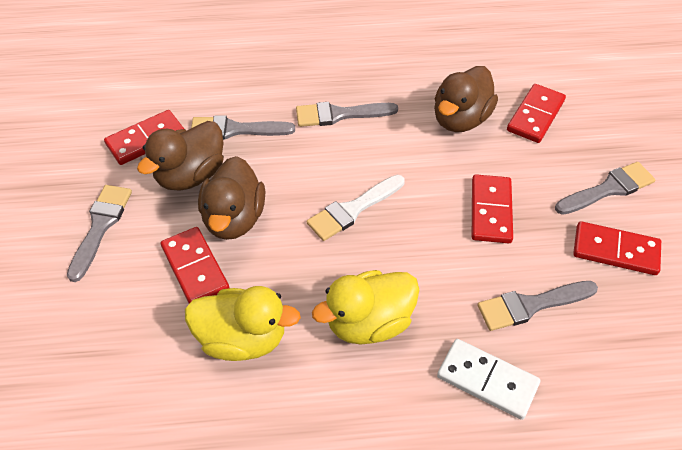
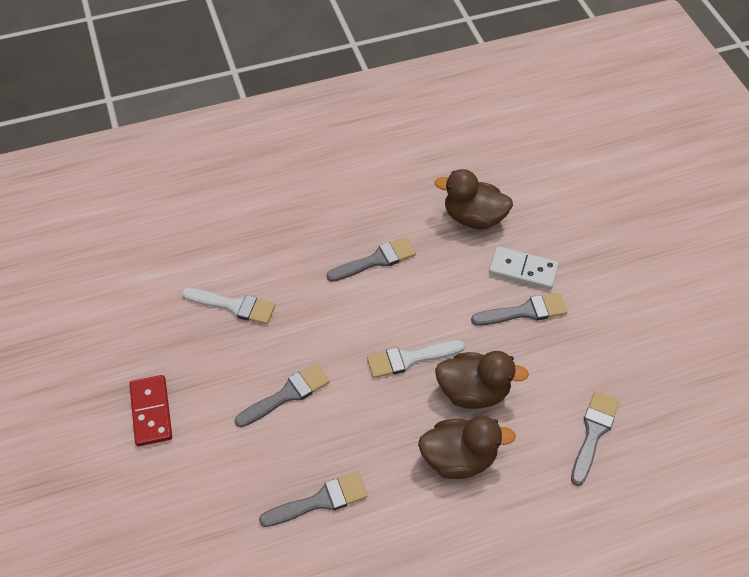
red domino: 5 -> 1
white brush: 1 -> 2
yellow duck: 2 -> 0

